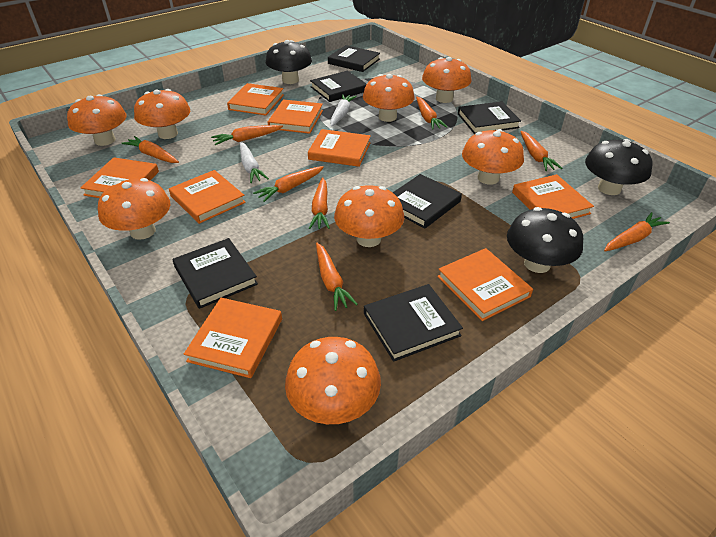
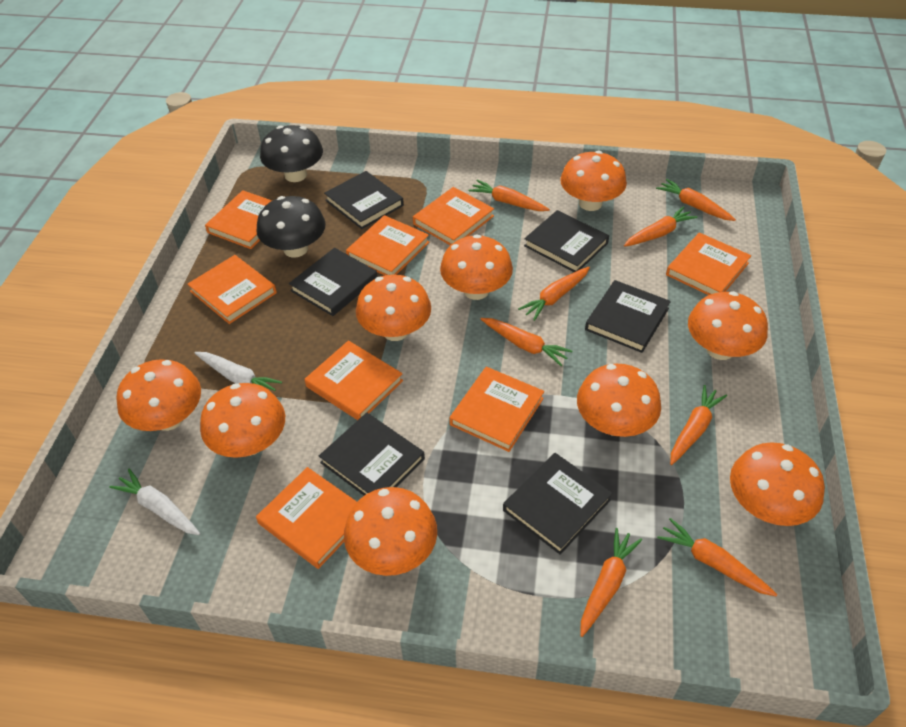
black mushroom: 3 -> 2
orange mushroom: 8 -> 9

